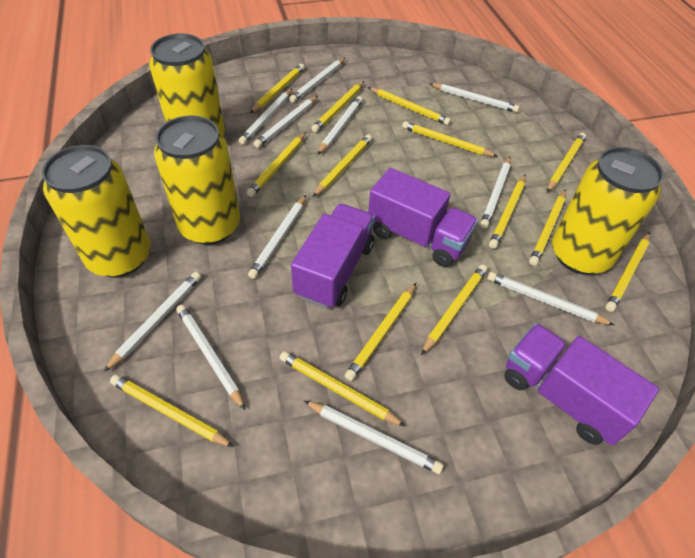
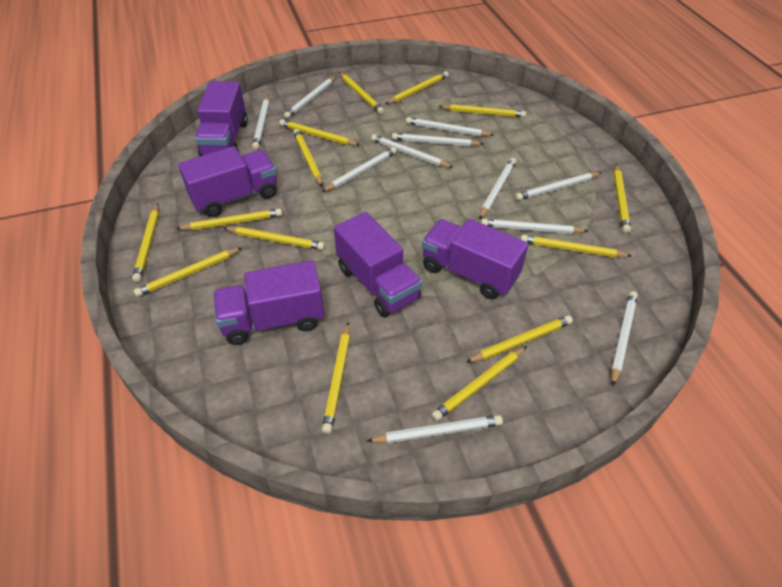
purple truck: 3 -> 5
yellow can: 4 -> 0

